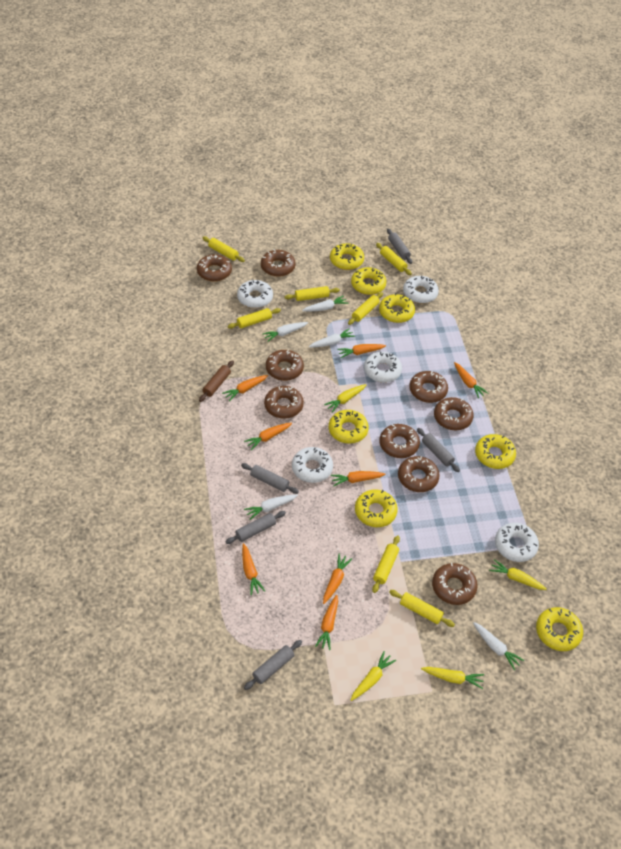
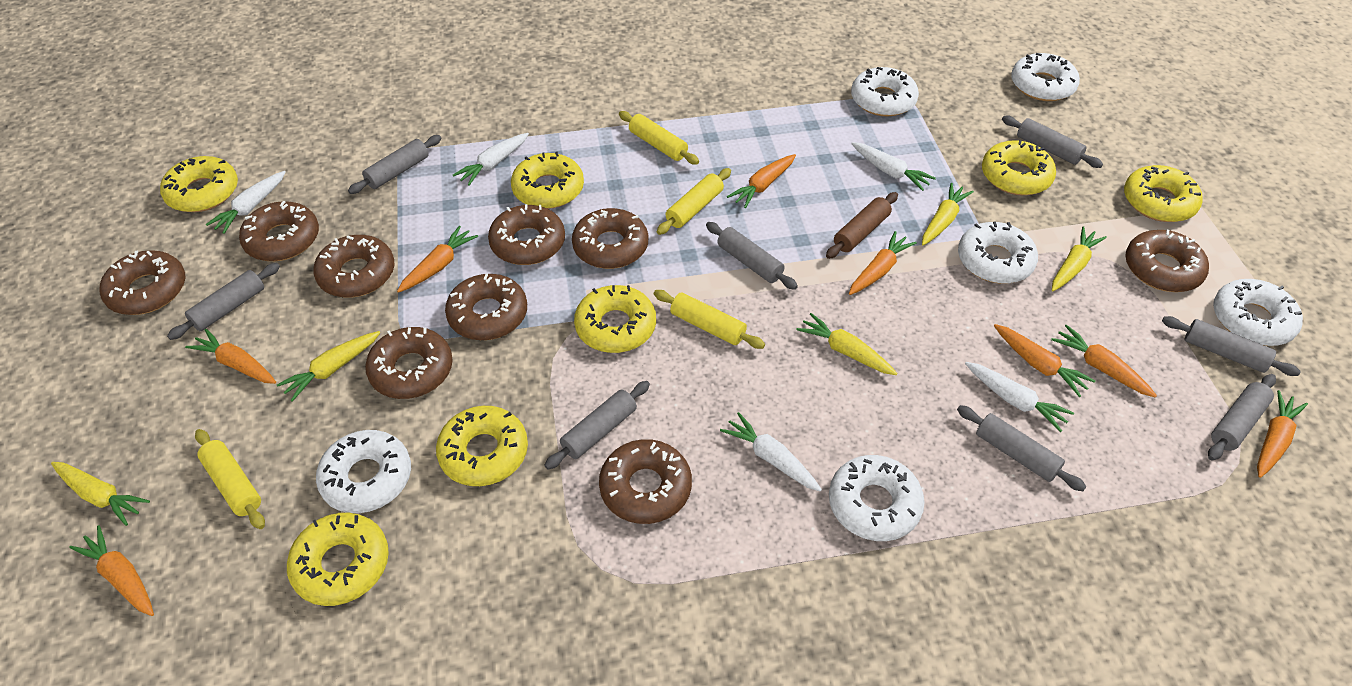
grey rolling pin: 5 -> 8
white donut: 5 -> 6
yellow carrot: 4 -> 5
yellow rolling pin: 7 -> 4

